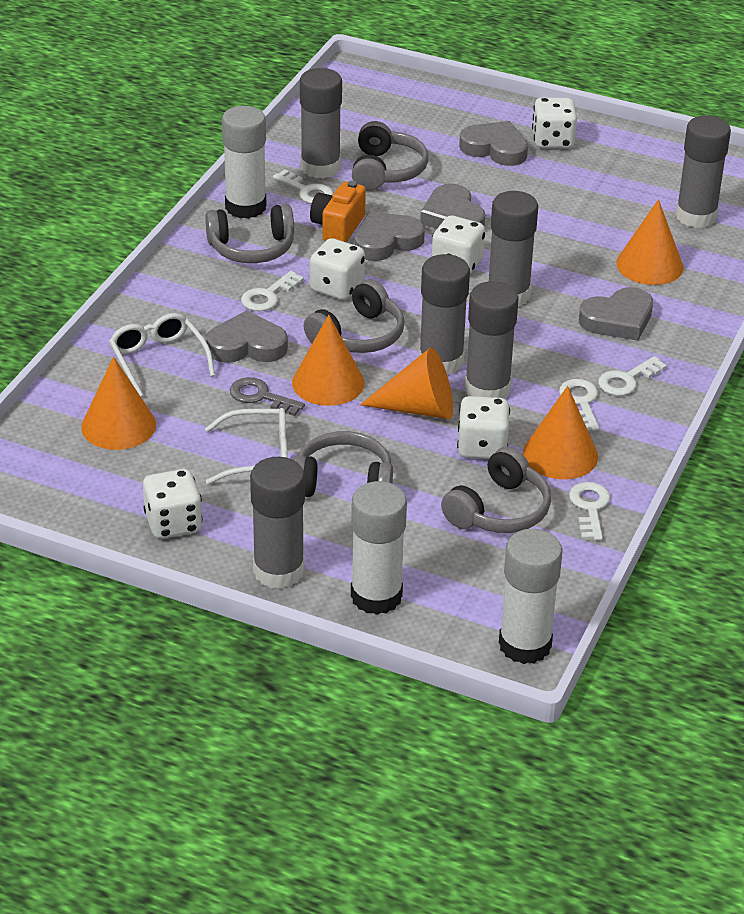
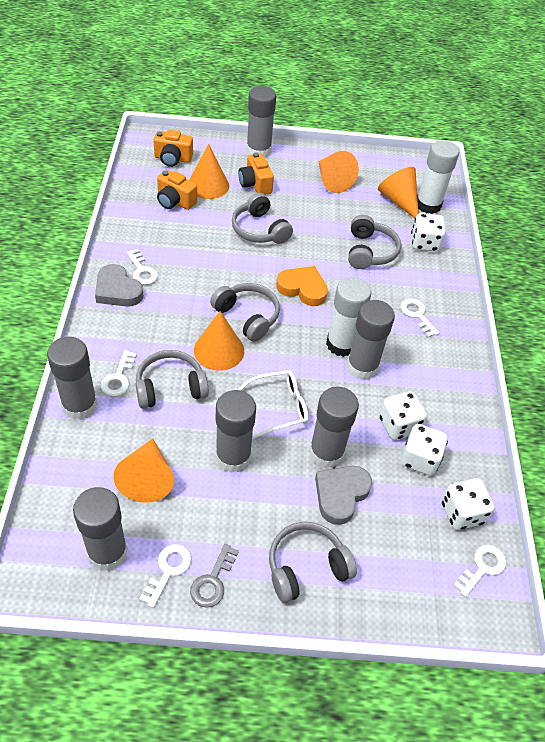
grey heart: 5 -> 2
orange camera: 1 -> 3
orange heart: 0 -> 1
white dice: 5 -> 4
white glasses: 2 -> 1
white glue stick: 3 -> 2

